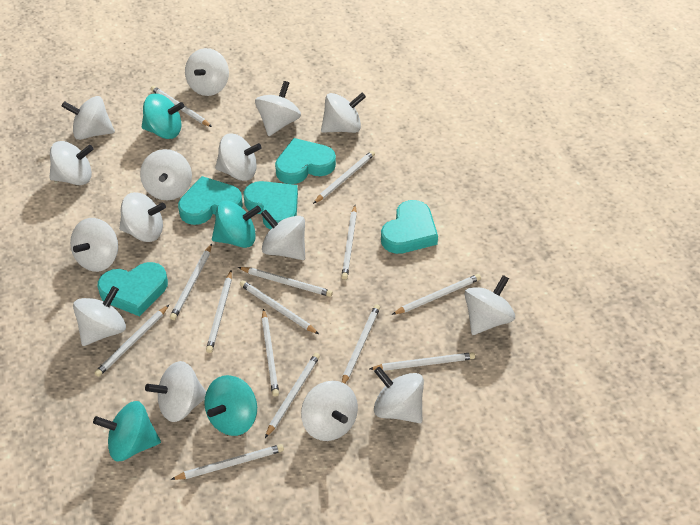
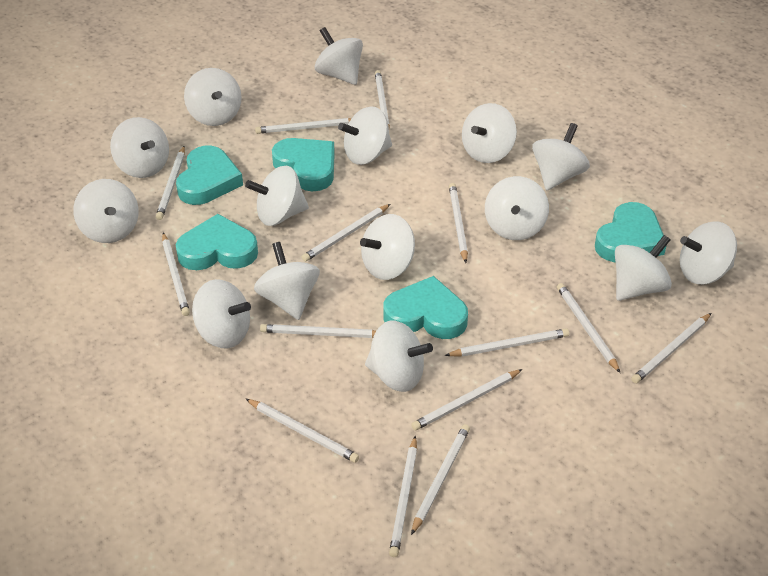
turquoise spinning top: 4 -> 0

